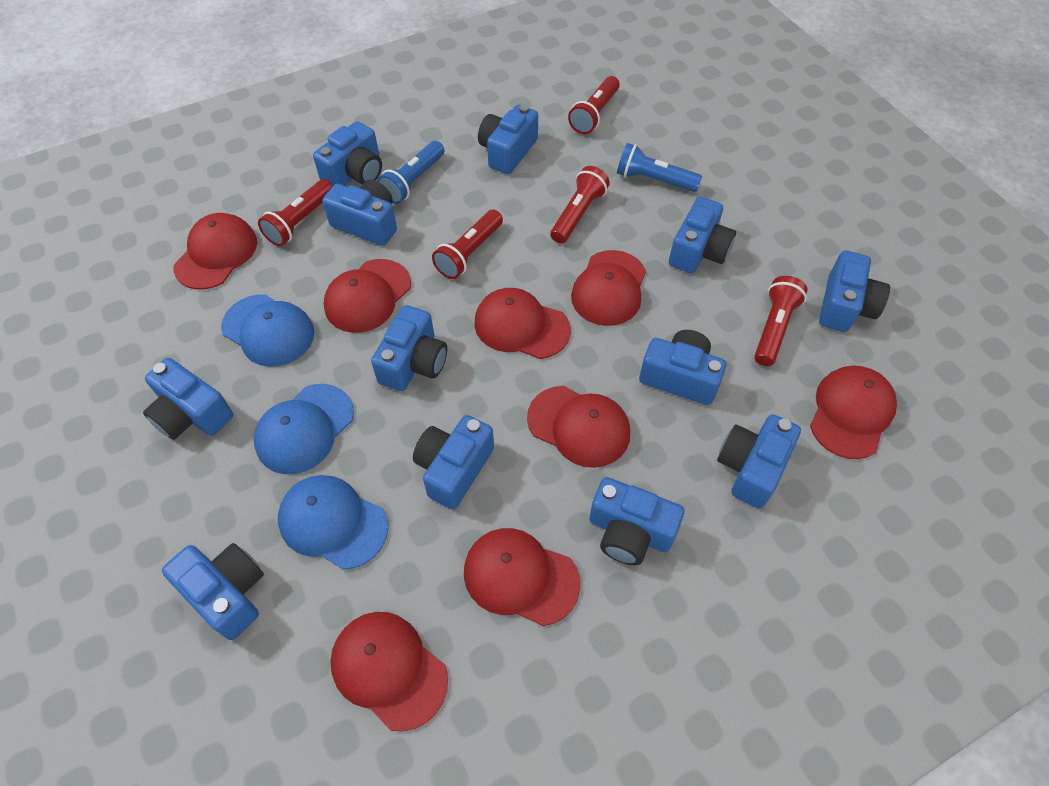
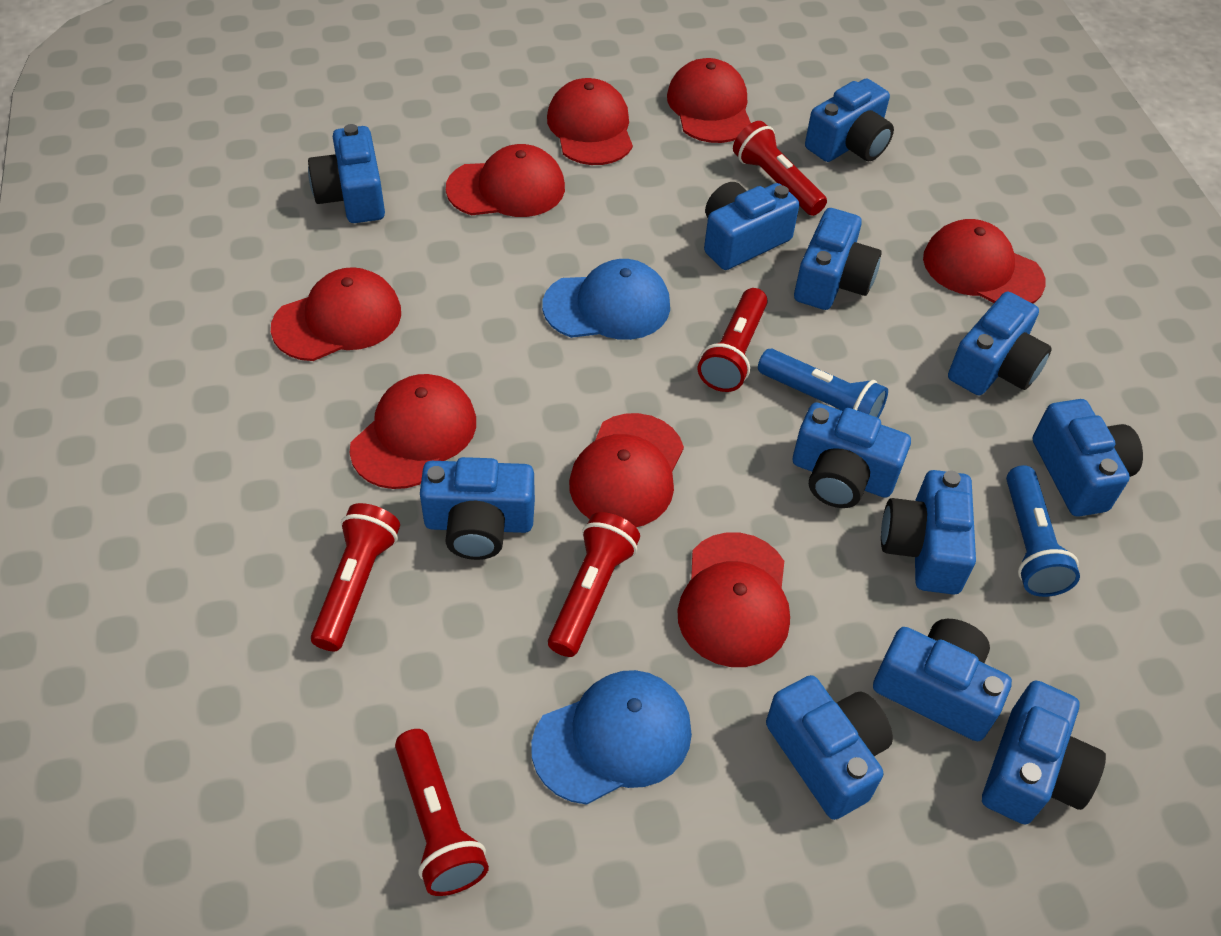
blue cap: 3 -> 2

